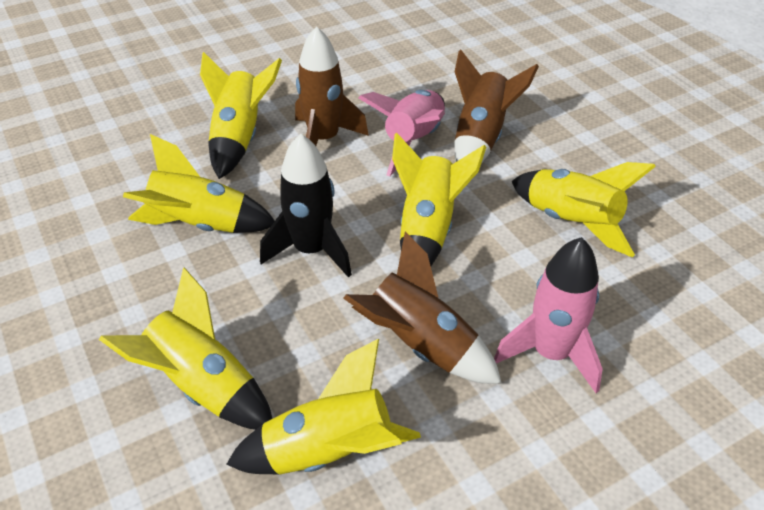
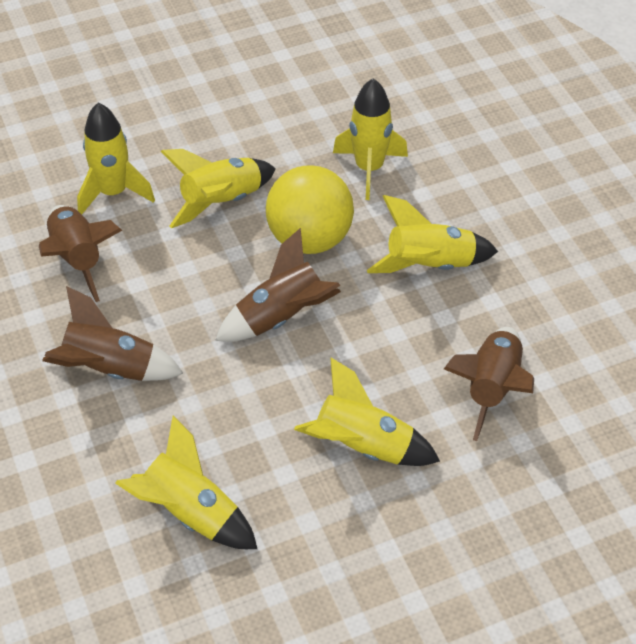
black rocket: 1 -> 0
brown rocket: 3 -> 4
pink rocket: 2 -> 0
yellow ball: 0 -> 1

